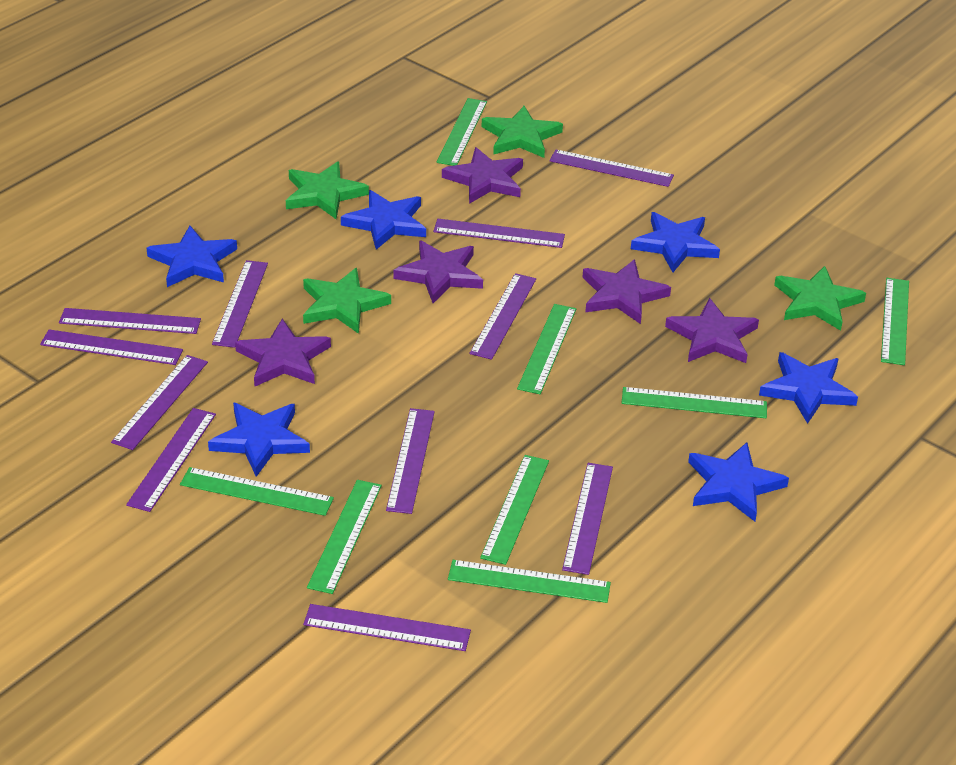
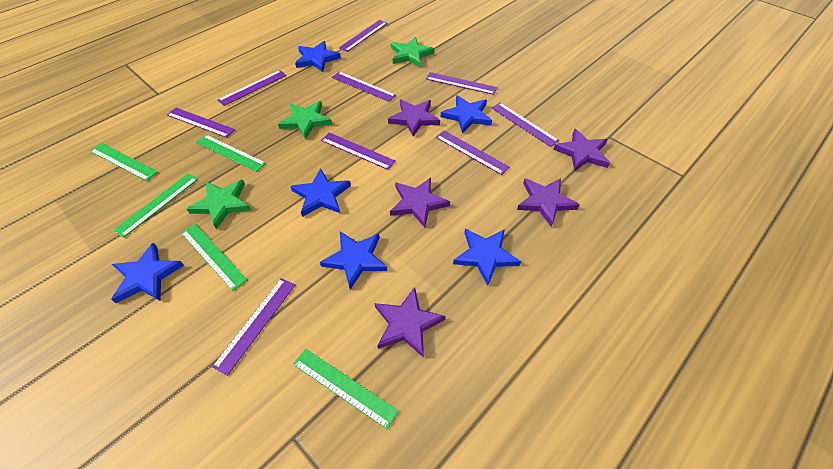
green ruler: 8 -> 5
green star: 4 -> 3
purple ruler: 11 -> 9

